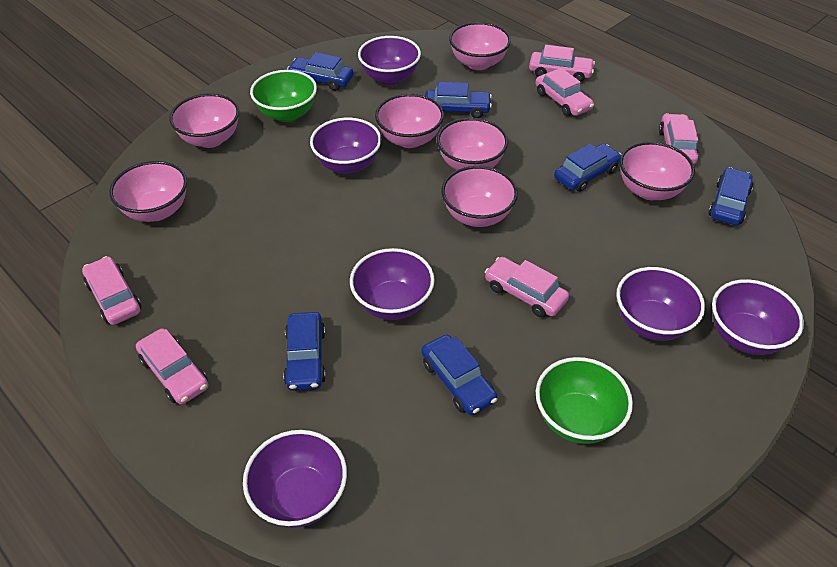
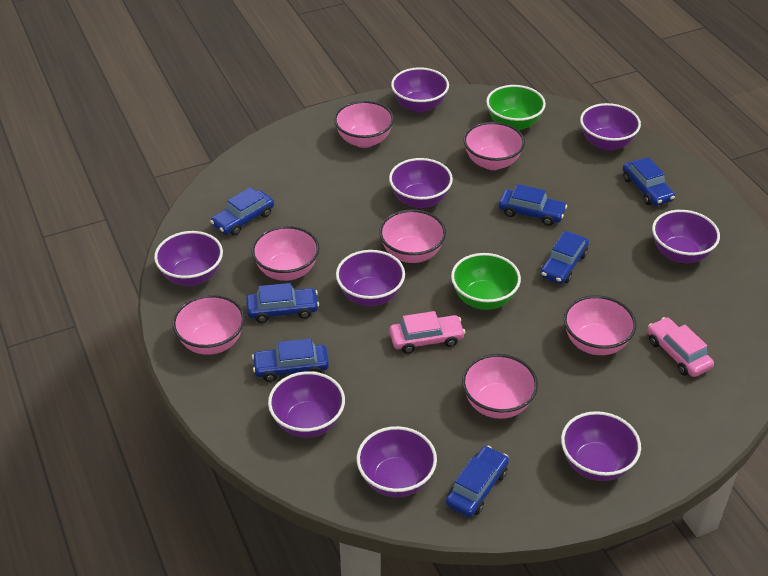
blue car: 6 -> 7
pink car: 6 -> 2
purple bowl: 6 -> 9

